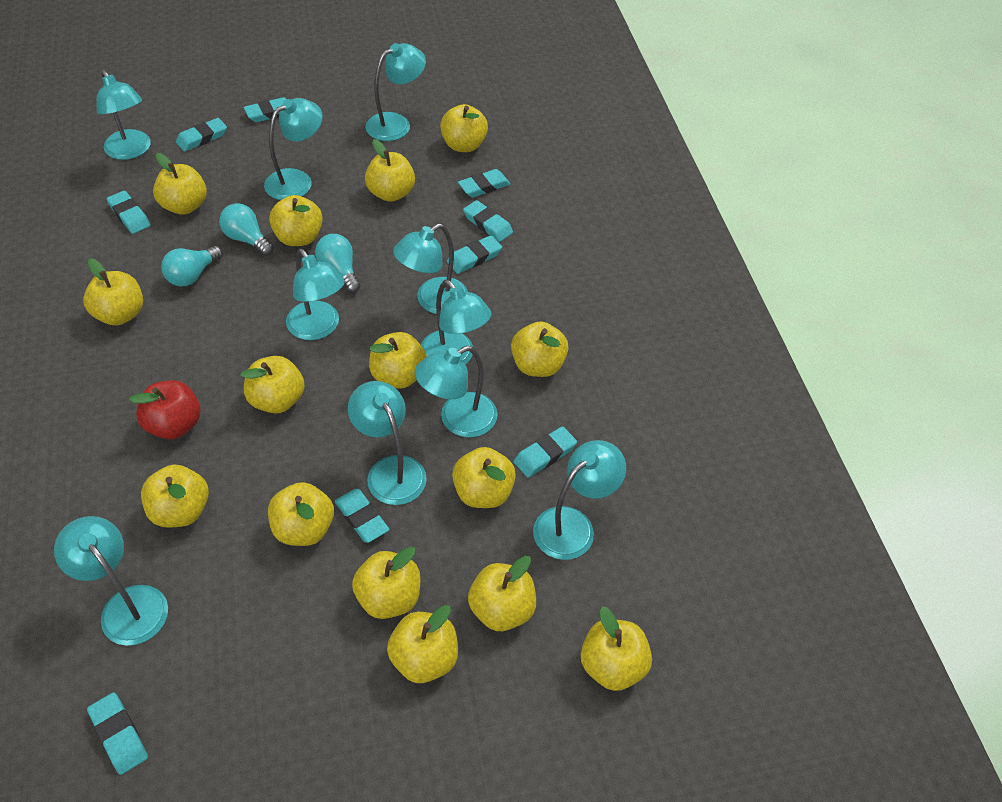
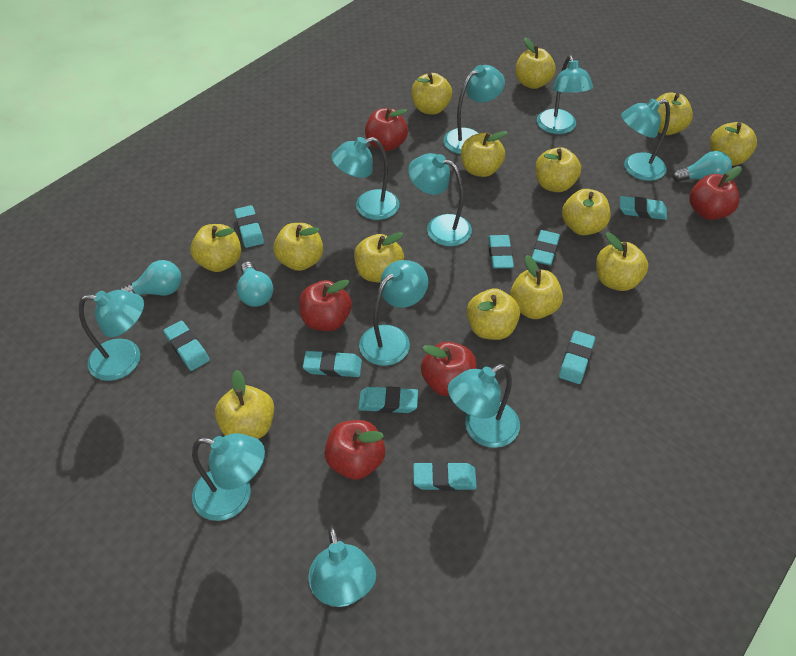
red apple: 1 -> 5
yellow apple: 15 -> 14

